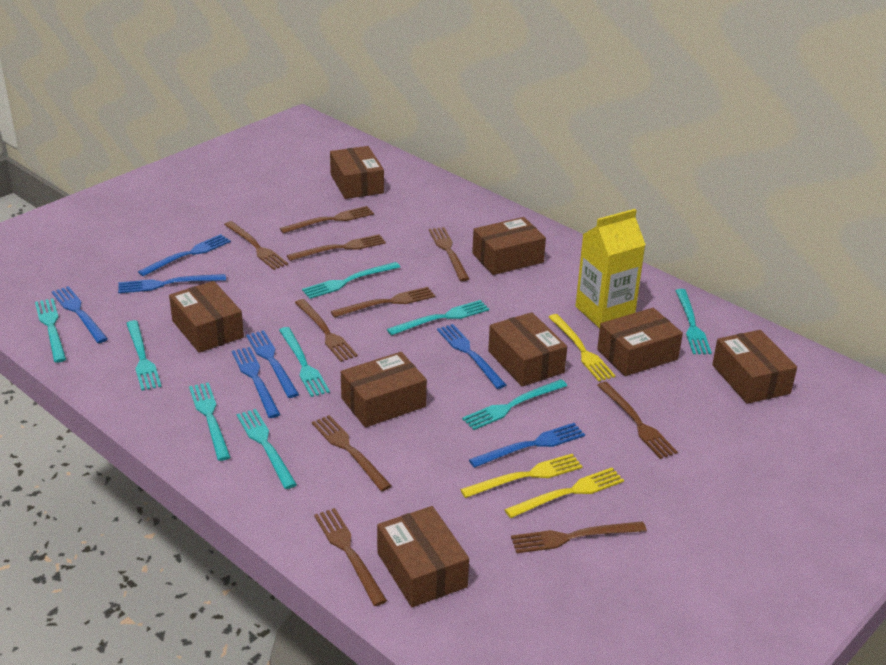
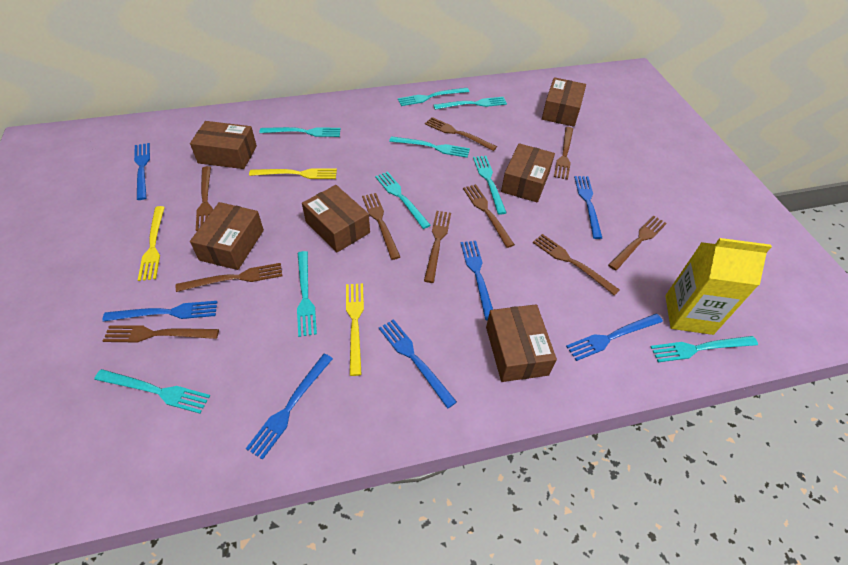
brown box: 8 -> 6

